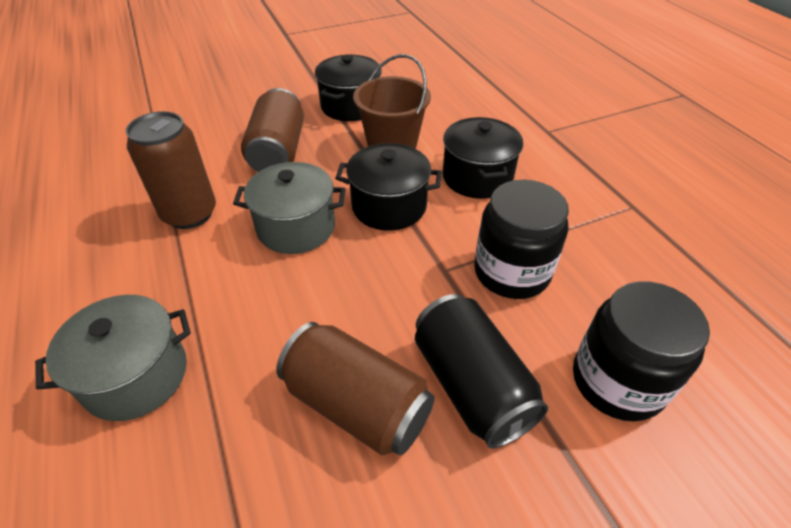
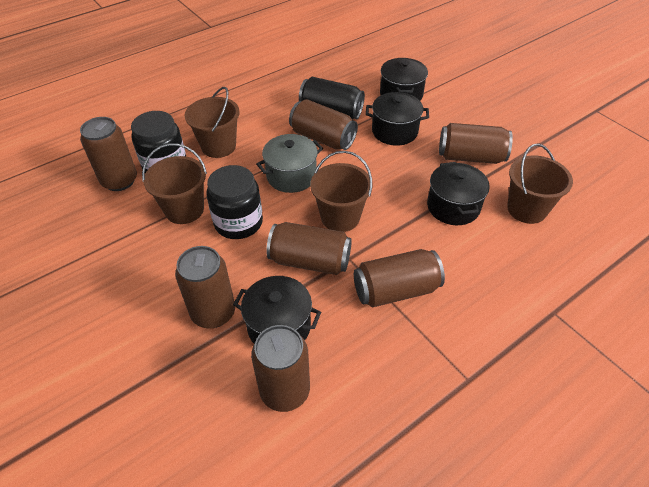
black pot: 3 -> 4
brown bucket: 1 -> 4
brown can: 3 -> 7
grey pot: 2 -> 1

